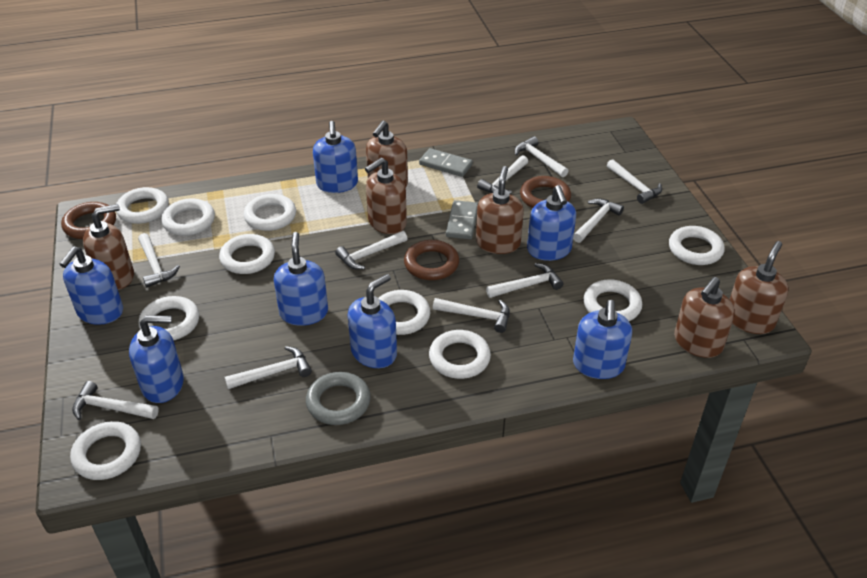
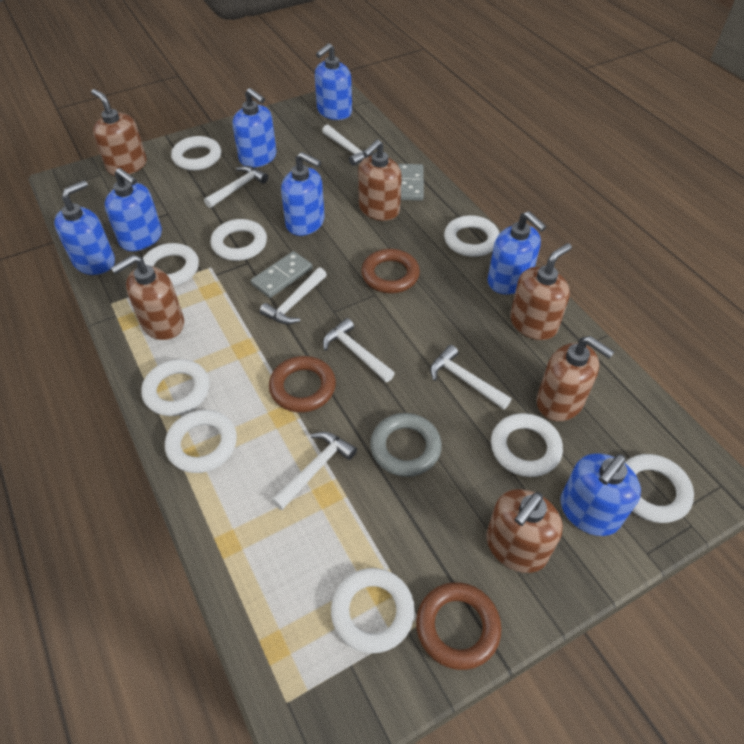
white hammer: 10 -> 6
white ring: 10 -> 9

